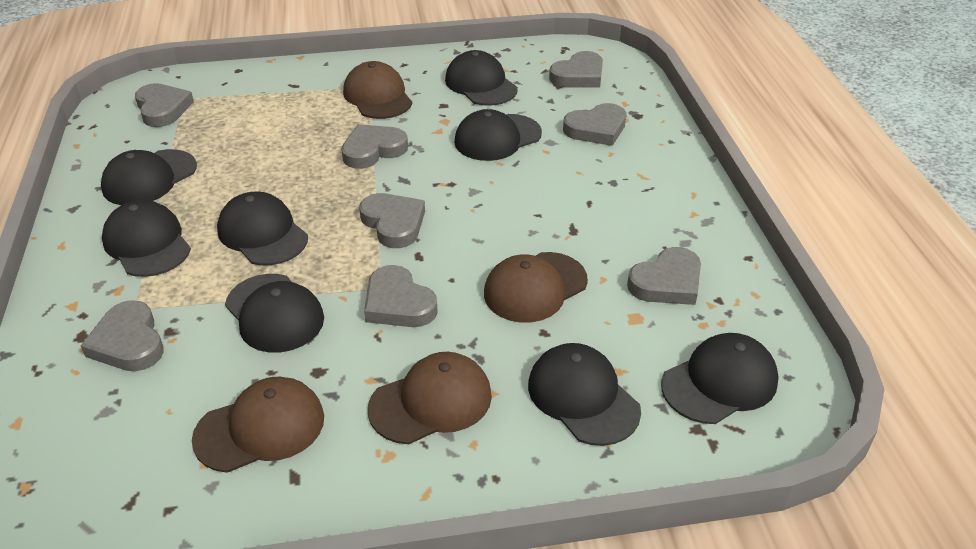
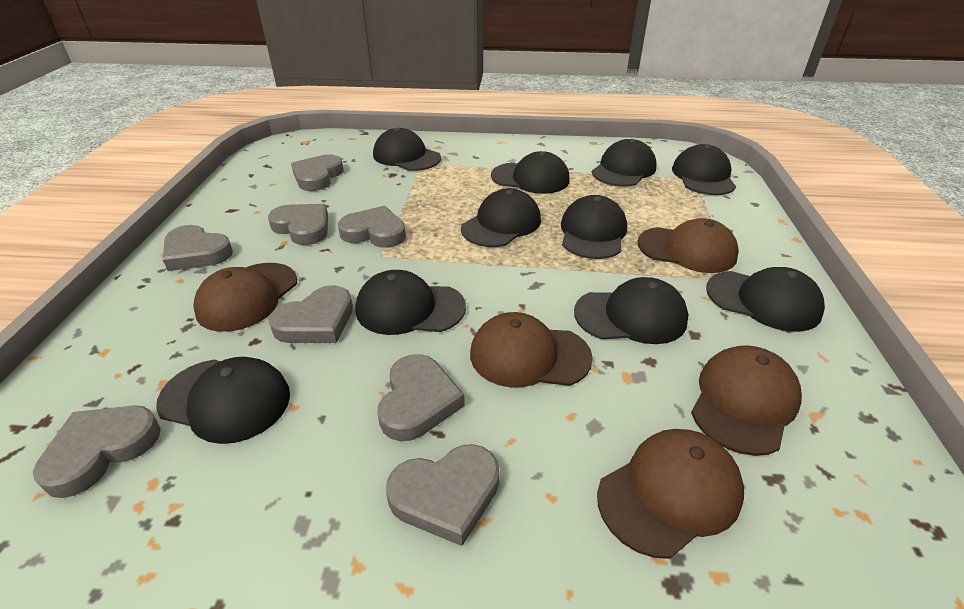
black cap: 8 -> 10
brown cap: 4 -> 5

